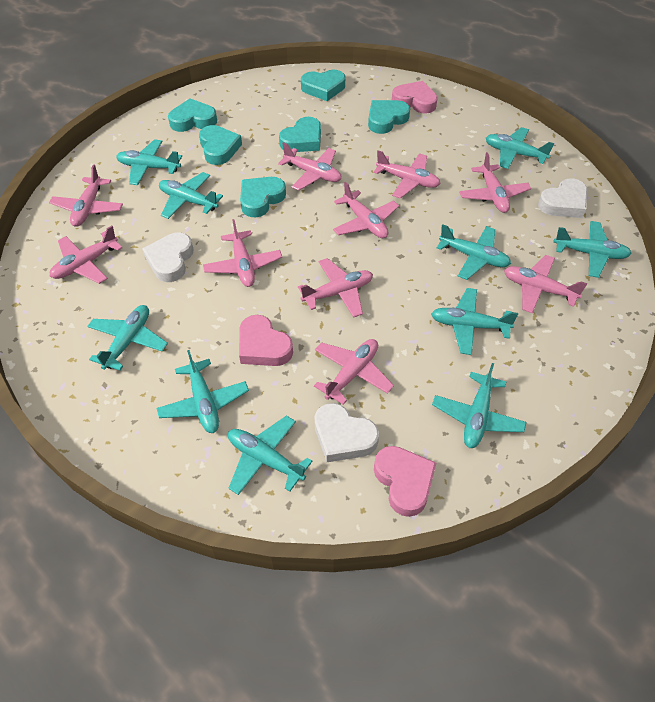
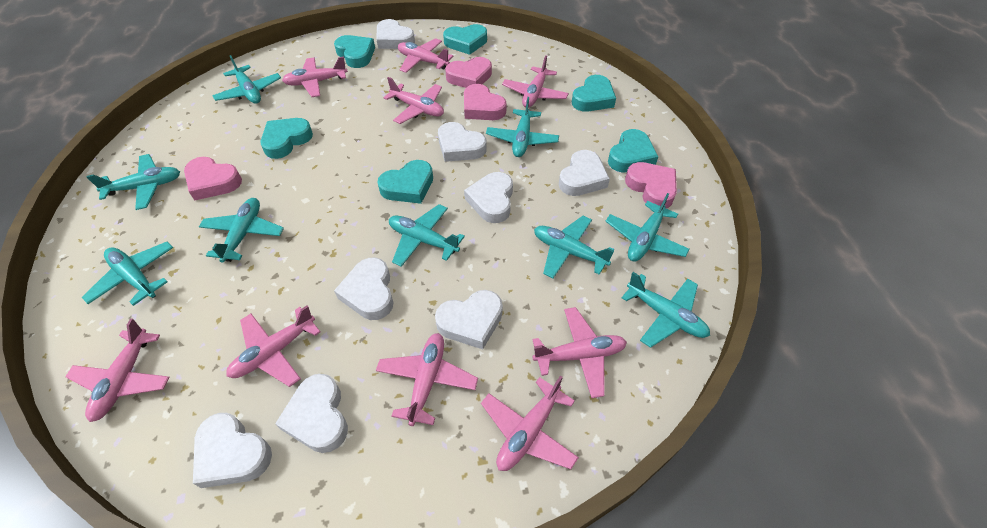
pink heart: 3 -> 4
pink plane: 10 -> 9
turquoise plane: 10 -> 9
white heart: 3 -> 8

